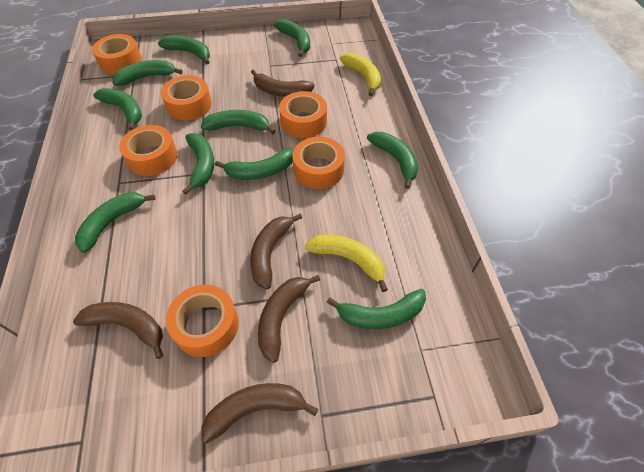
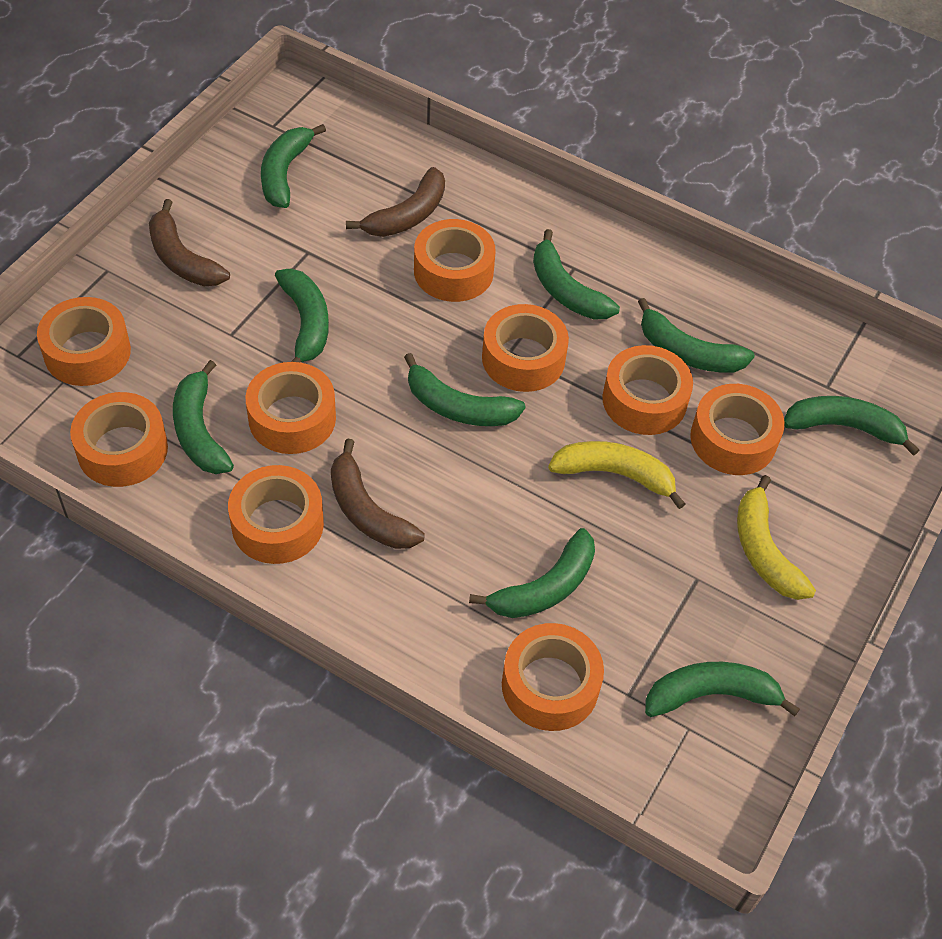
brown banana: 5 -> 3
green banana: 10 -> 9
orange tape: 6 -> 9

